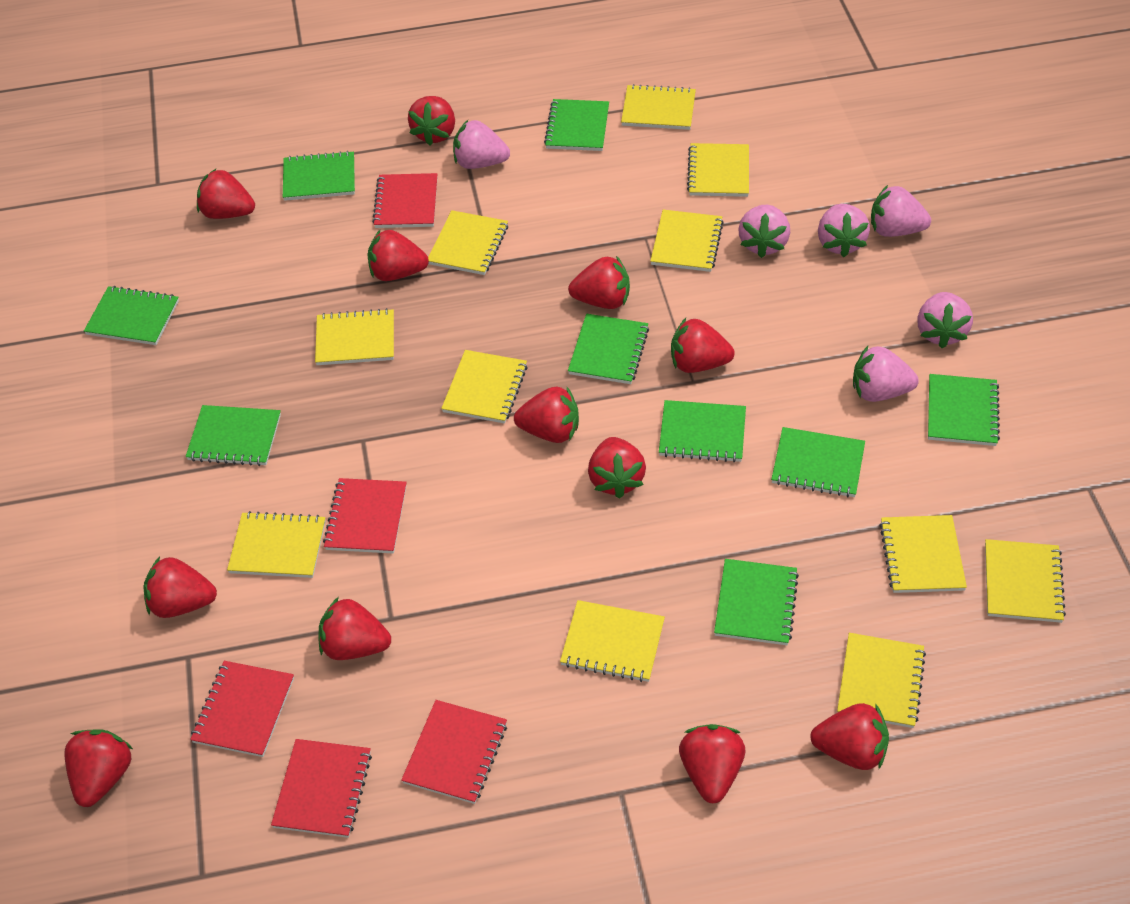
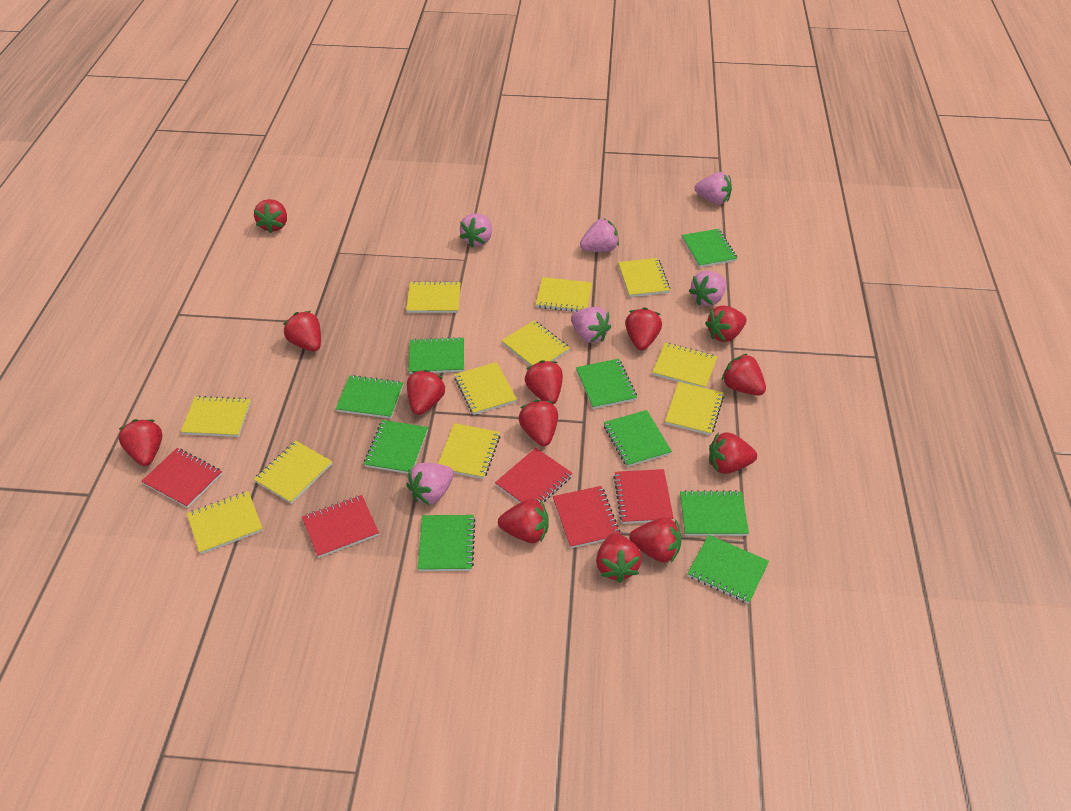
red strawberry: 12 -> 13

